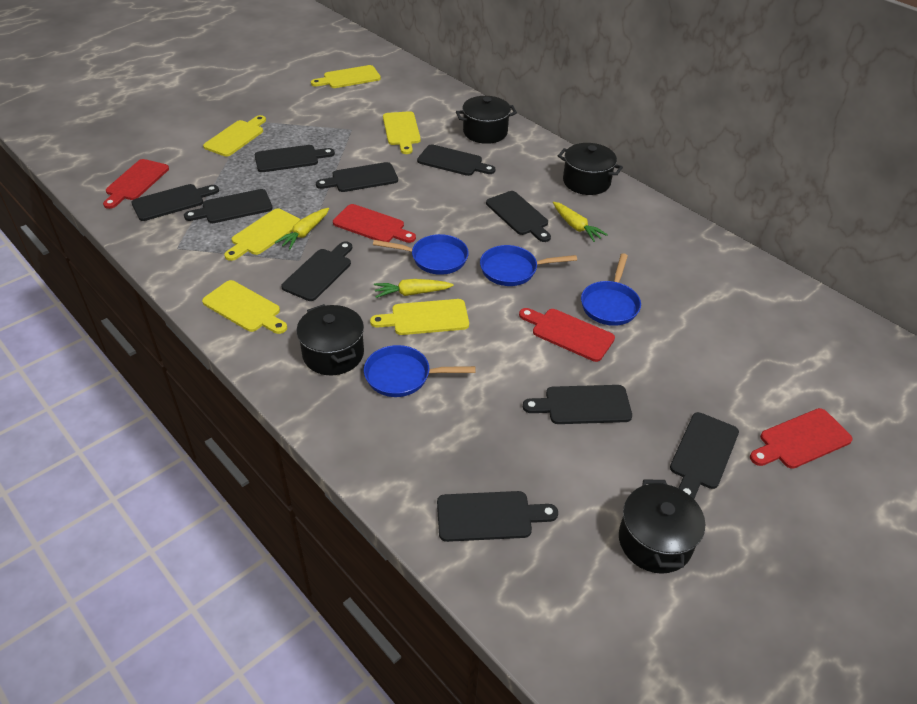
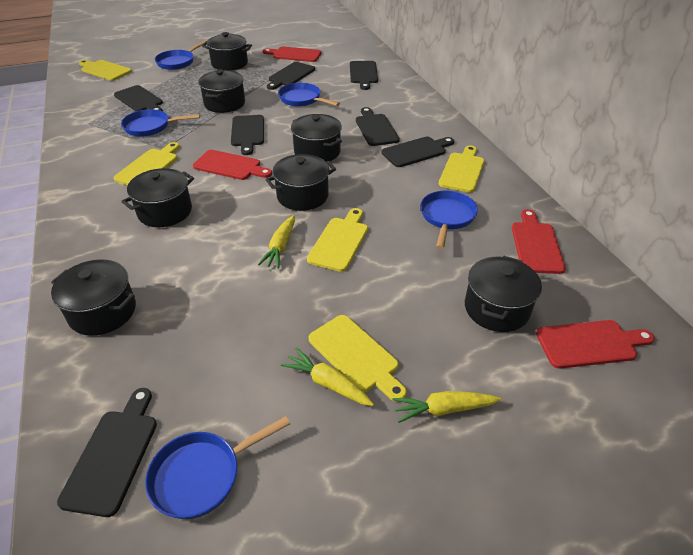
black cutting board: 10 -> 7
black pot: 4 -> 7
blue pan: 4 -> 5
yellow cutting board: 6 -> 5

